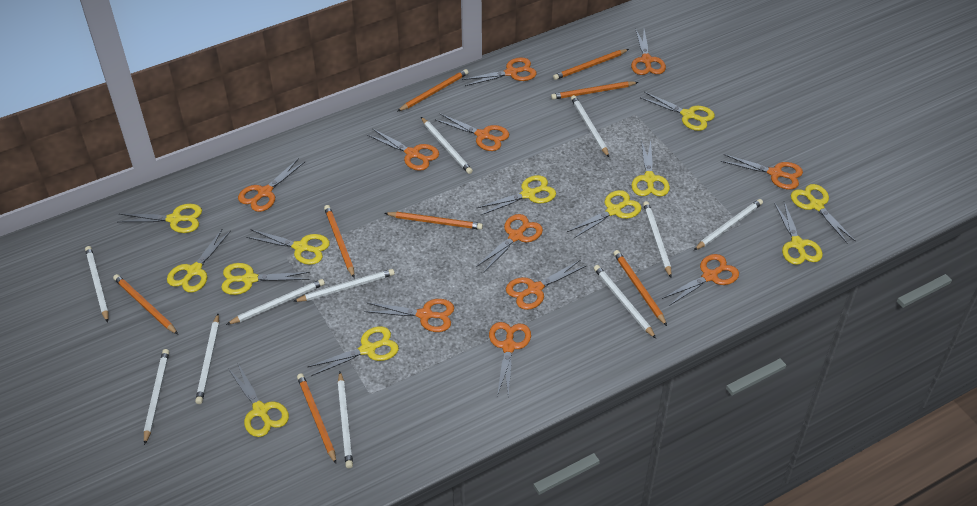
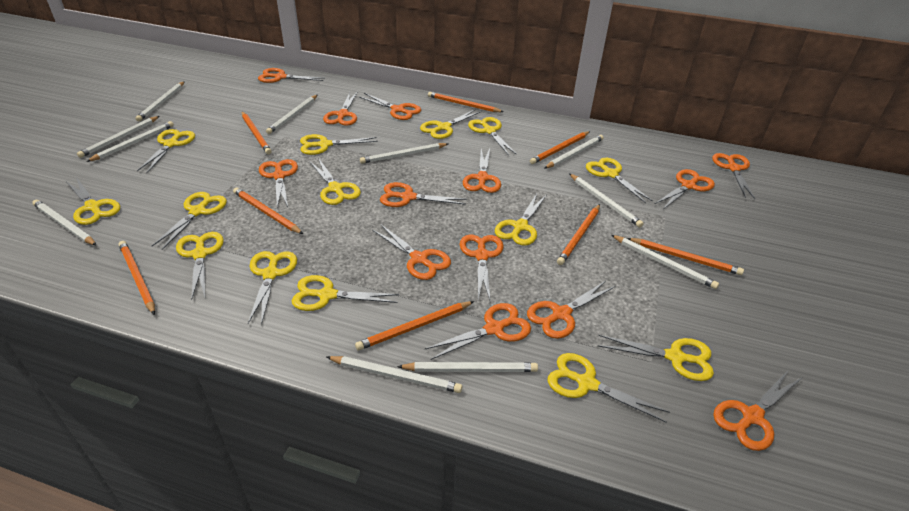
orange scissors: 11 -> 13
yellow scissors: 12 -> 14

